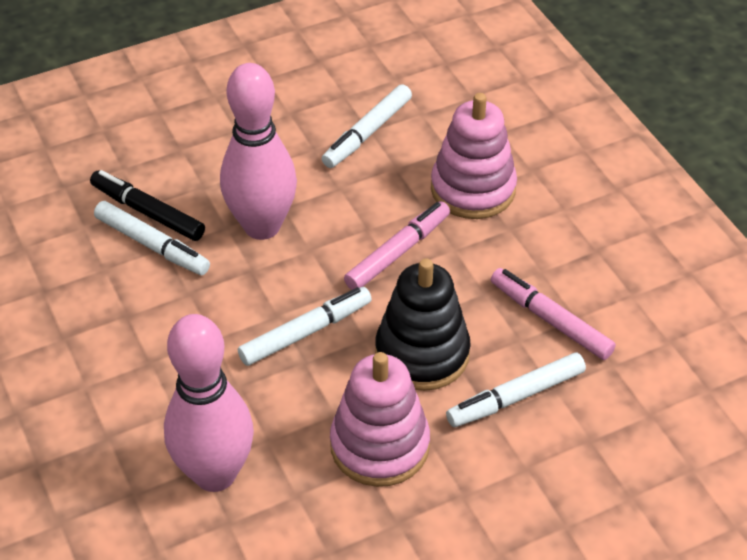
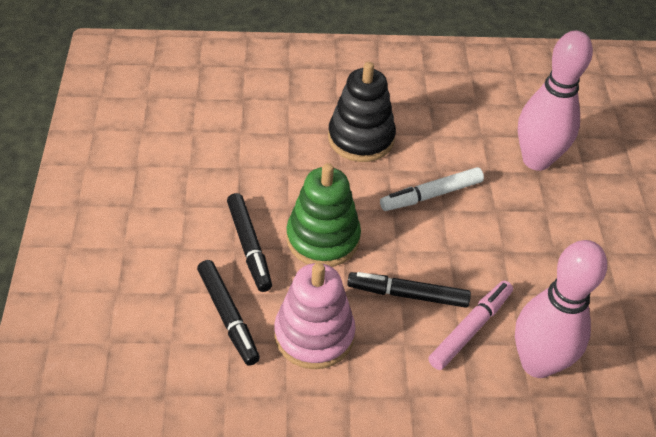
black marker: 1 -> 3
green stacking toy: 0 -> 1
pink marker: 2 -> 1
pink stacking toy: 2 -> 1
white marker: 4 -> 1

